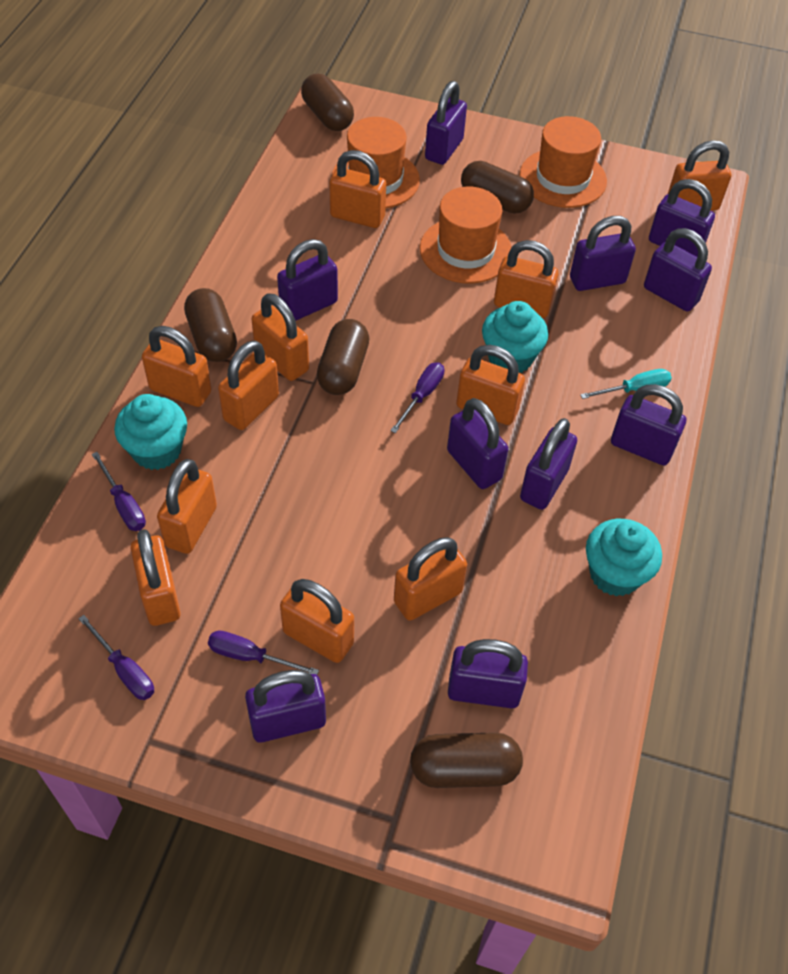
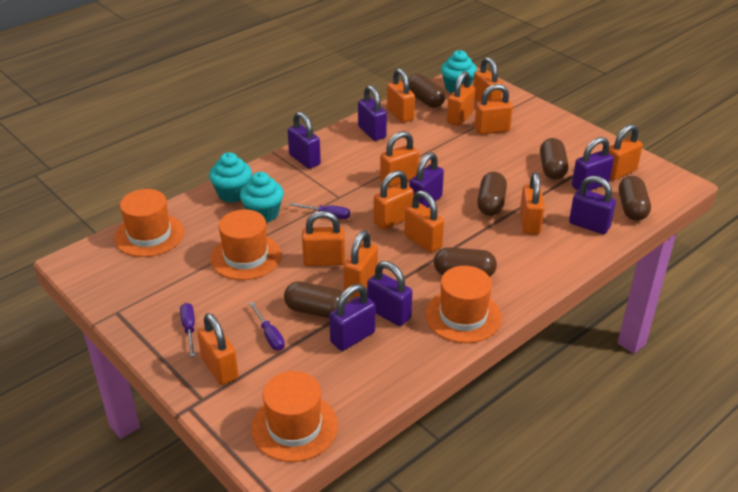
brown capsule: 5 -> 6
orange hat: 3 -> 4
orange padlock: 11 -> 12
purple padlock: 10 -> 7
purple screwdriver: 4 -> 3
turquoise screwdriver: 1 -> 0

